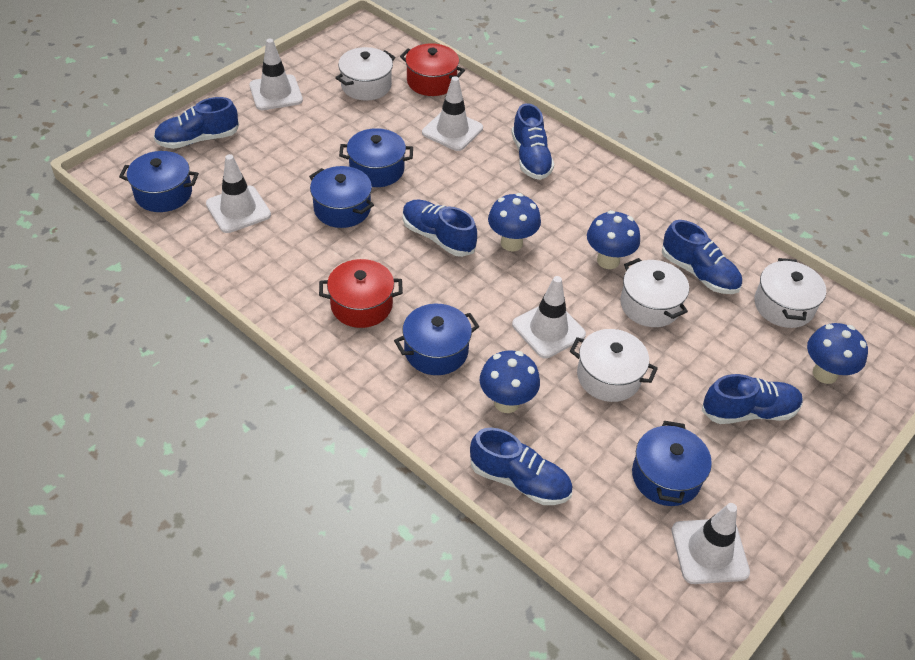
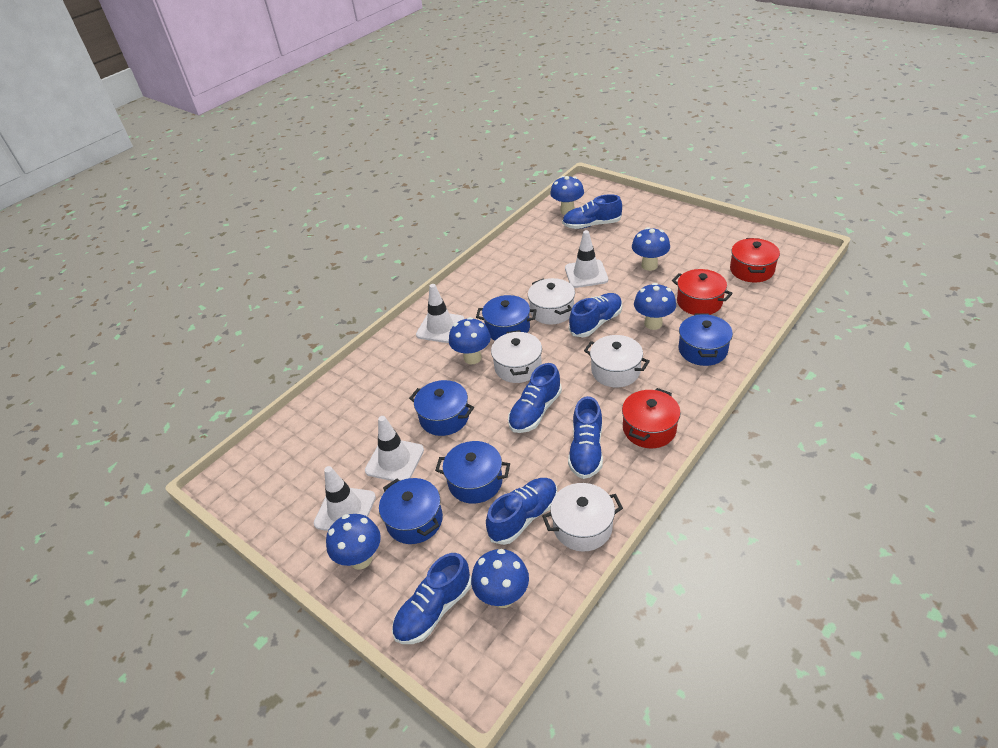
blue mushroom: 4 -> 6
red pot: 2 -> 3
white traffic cone: 5 -> 4

